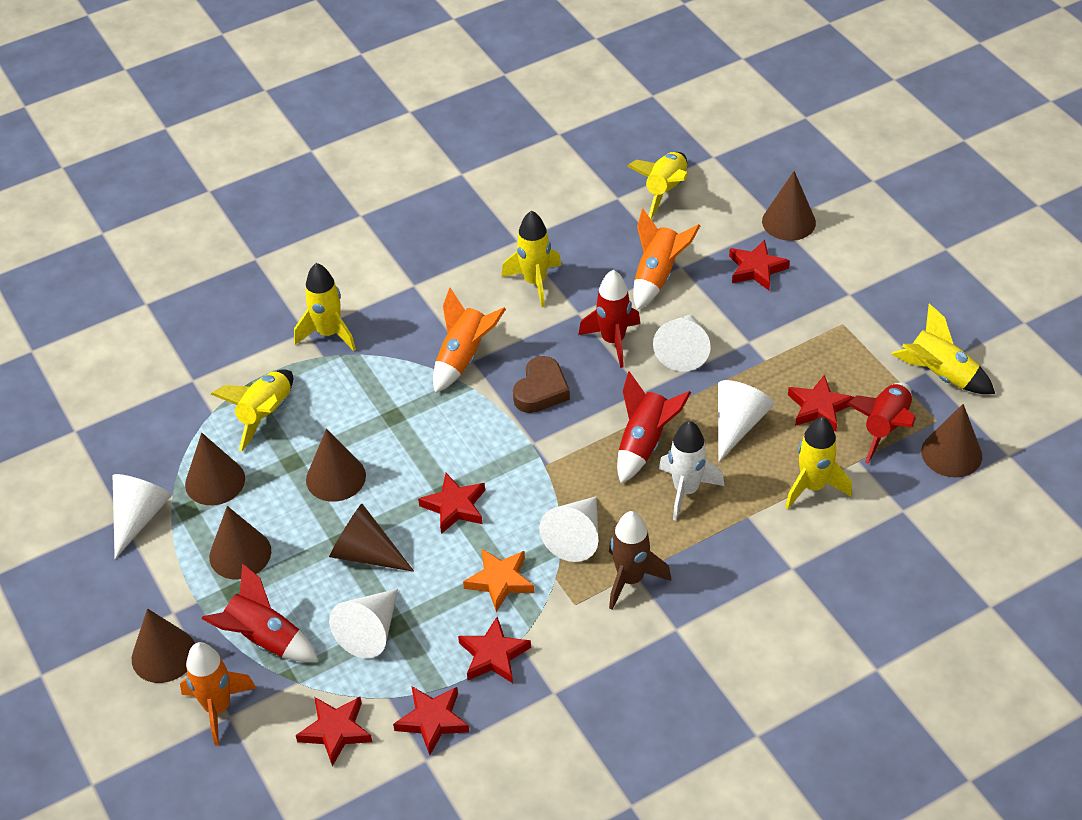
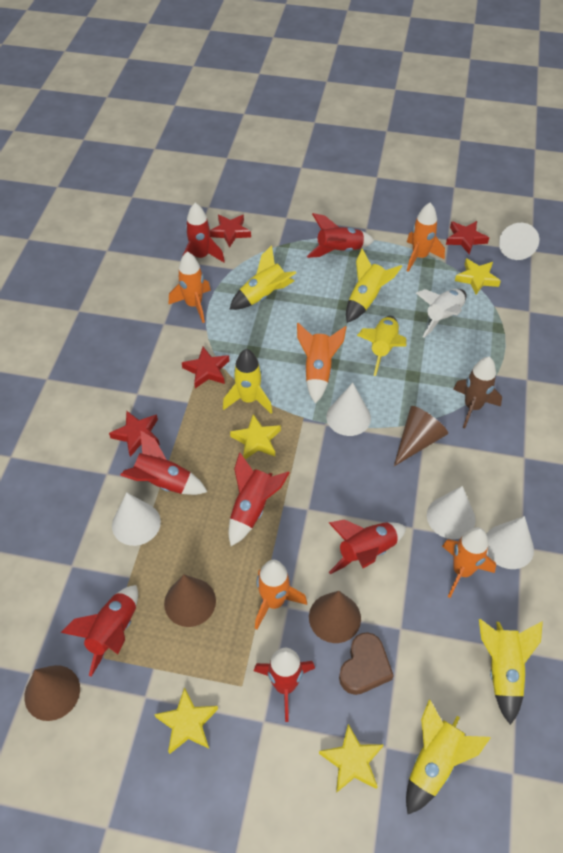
brown cone: 7 -> 4
orange rocket: 3 -> 5
orange star: 1 -> 0
red rocket: 4 -> 7
red star: 6 -> 4
yellow star: 0 -> 4

